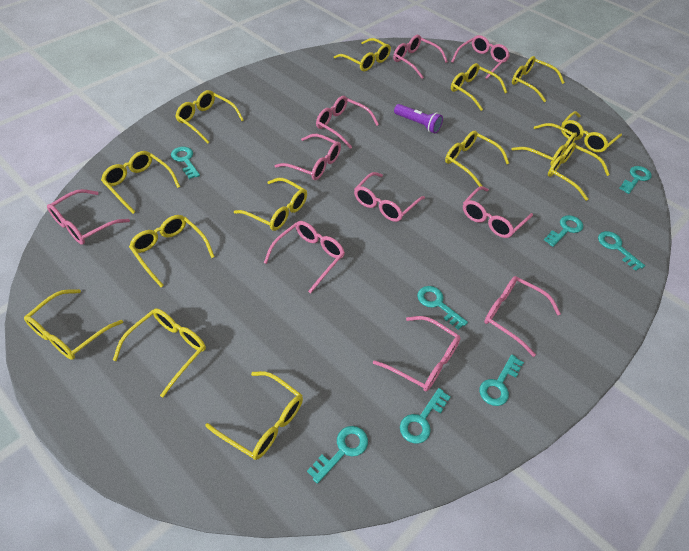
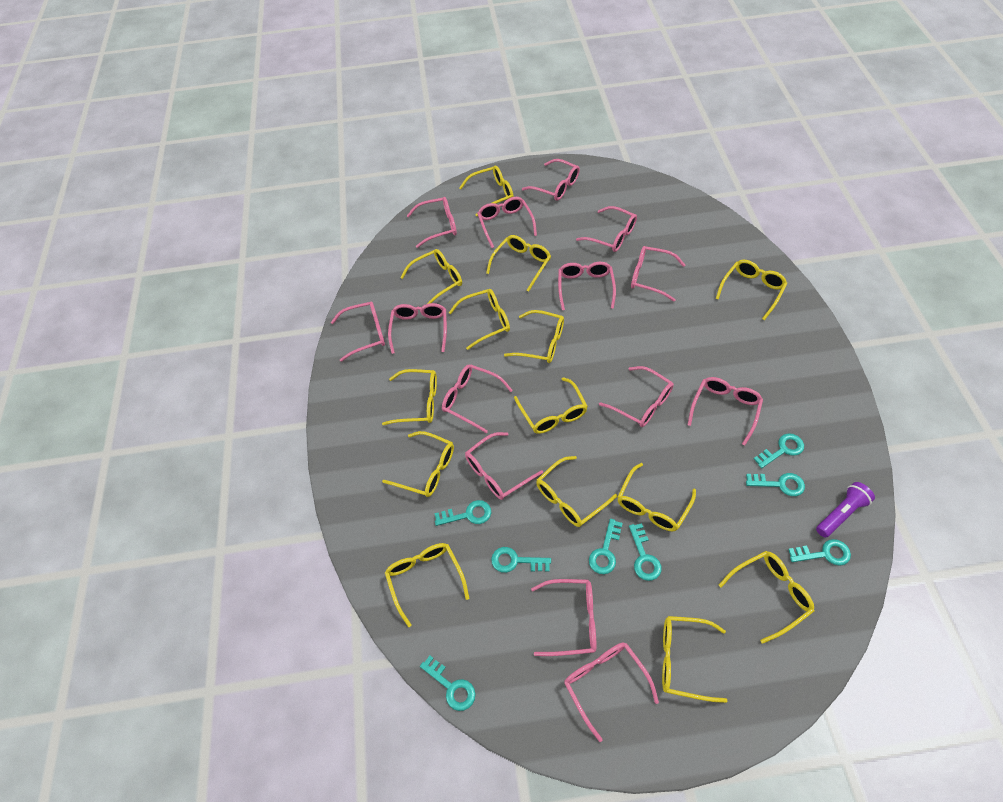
pink glasses: 10 -> 14

